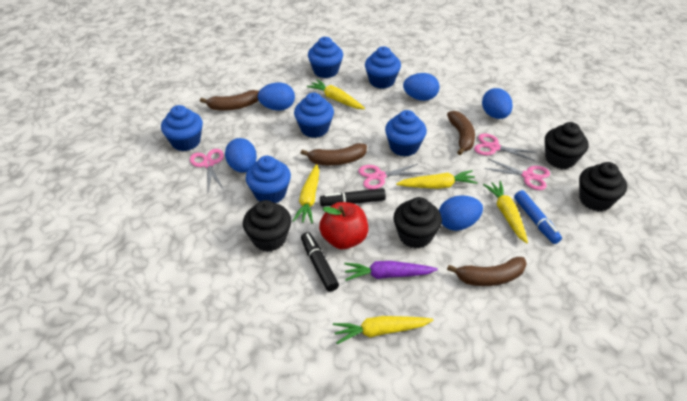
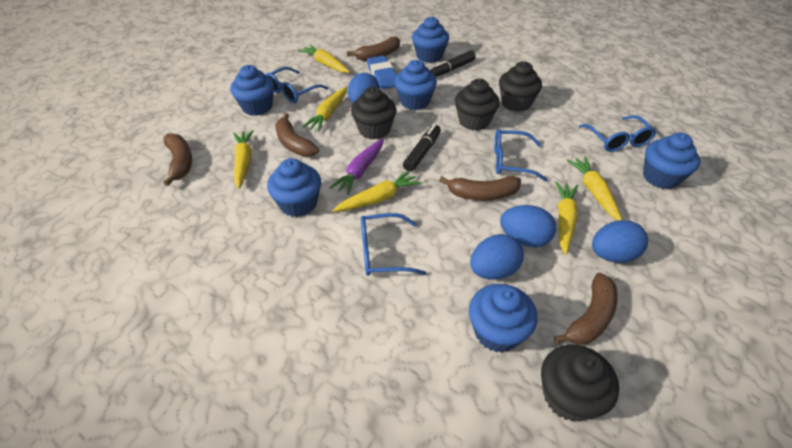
blue egg: 5 -> 4
blue eraser: 0 -> 1
blue glasses: 0 -> 4
blue marker: 1 -> 0
brown banana: 4 -> 5
pink scissors: 4 -> 0
red apple: 1 -> 0
yellow carrot: 5 -> 6

